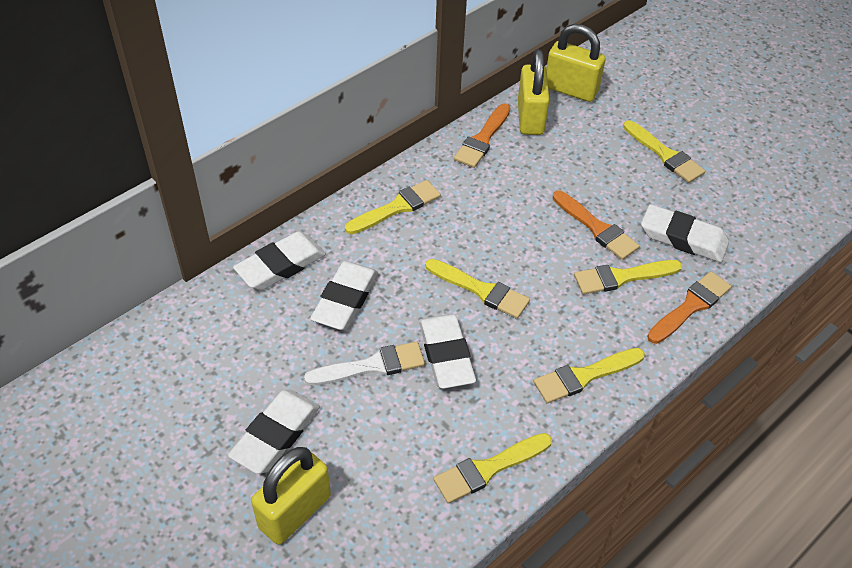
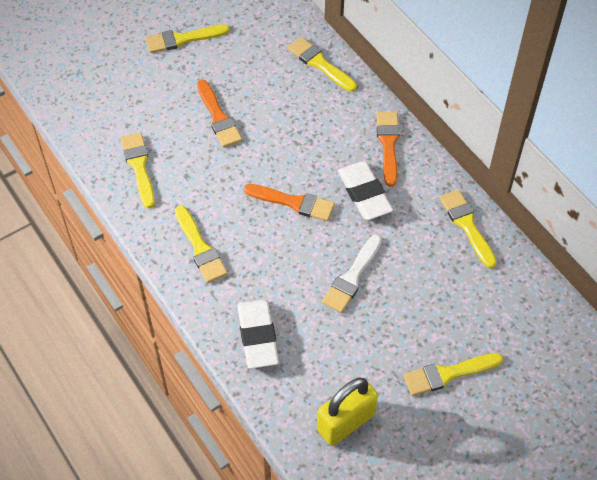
white eraser: 5 -> 2
yellow padlock: 3 -> 1

